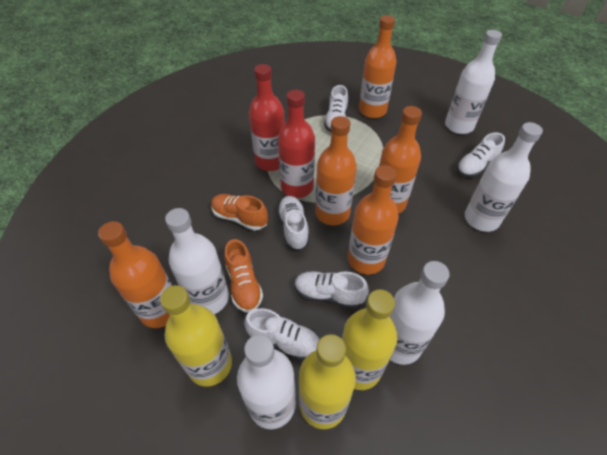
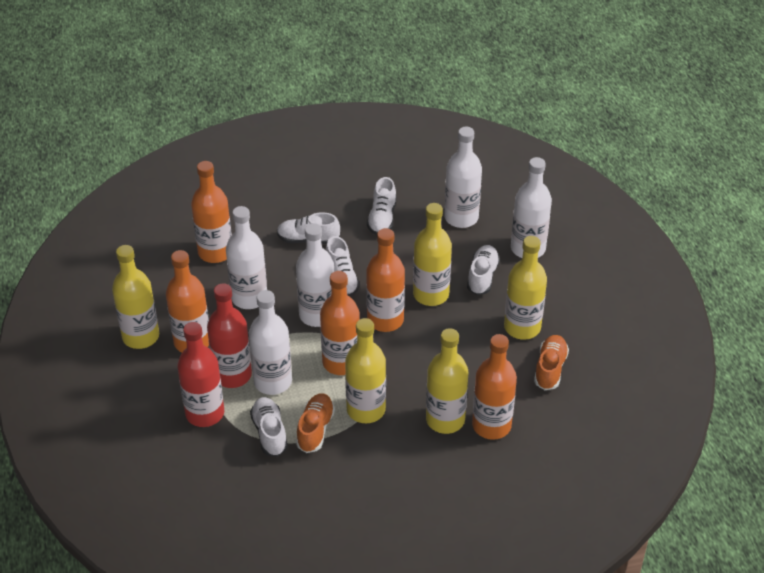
yellow bottle: 3 -> 5

